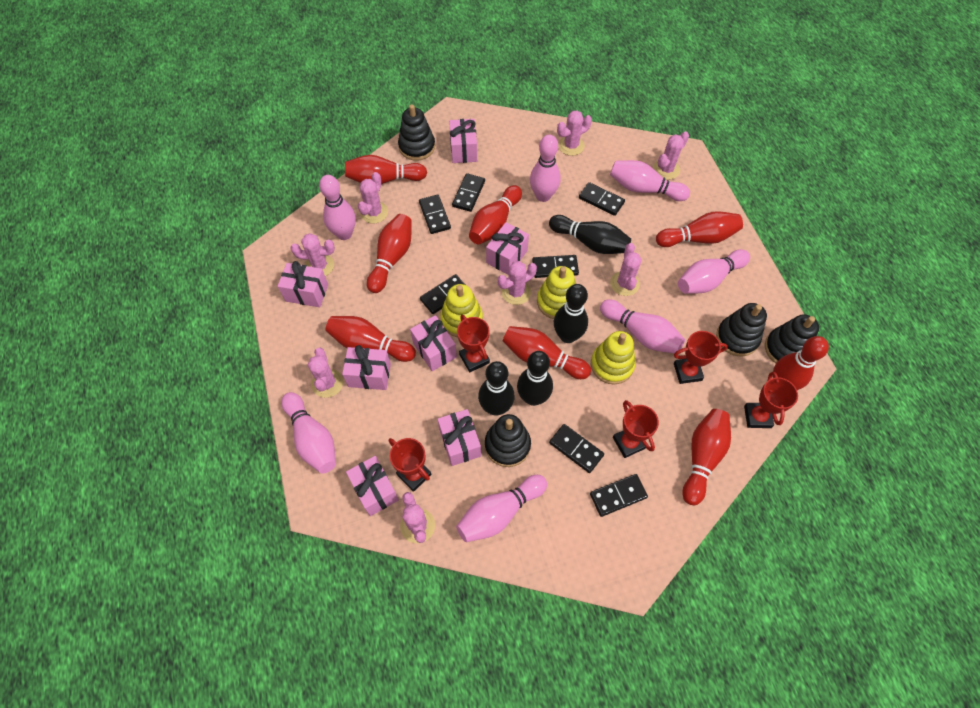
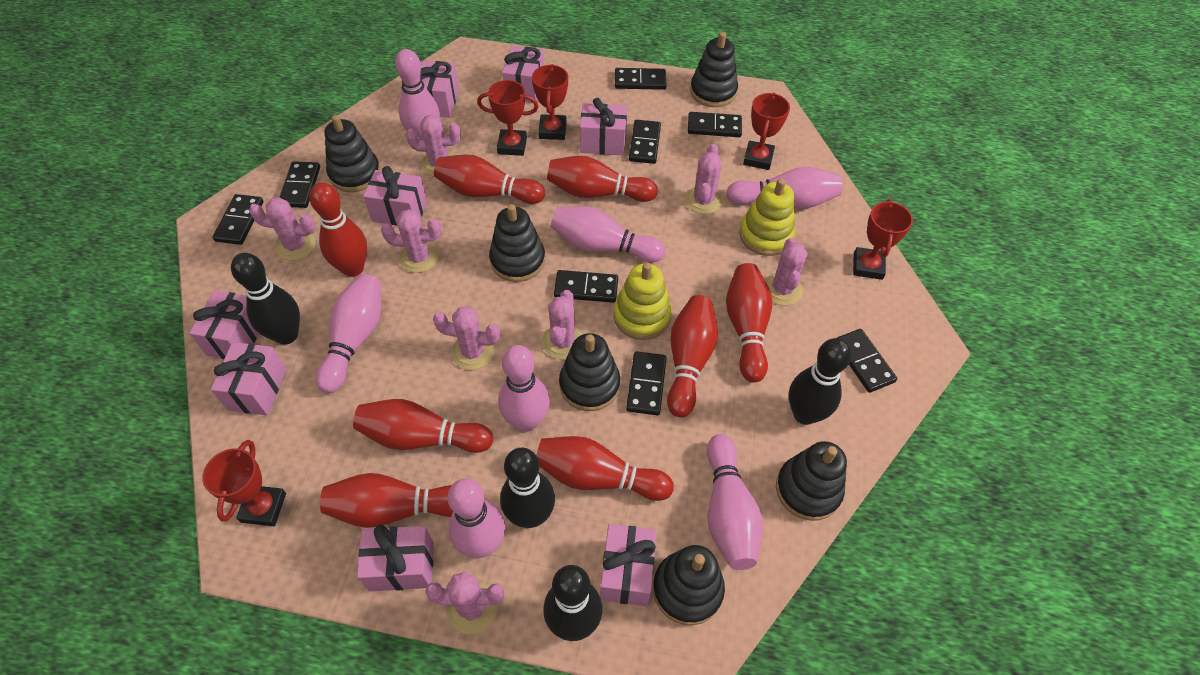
black domino: 7 -> 8
black stacking toy: 4 -> 6
pink gift: 7 -> 8
yellow stacking toy: 3 -> 2

